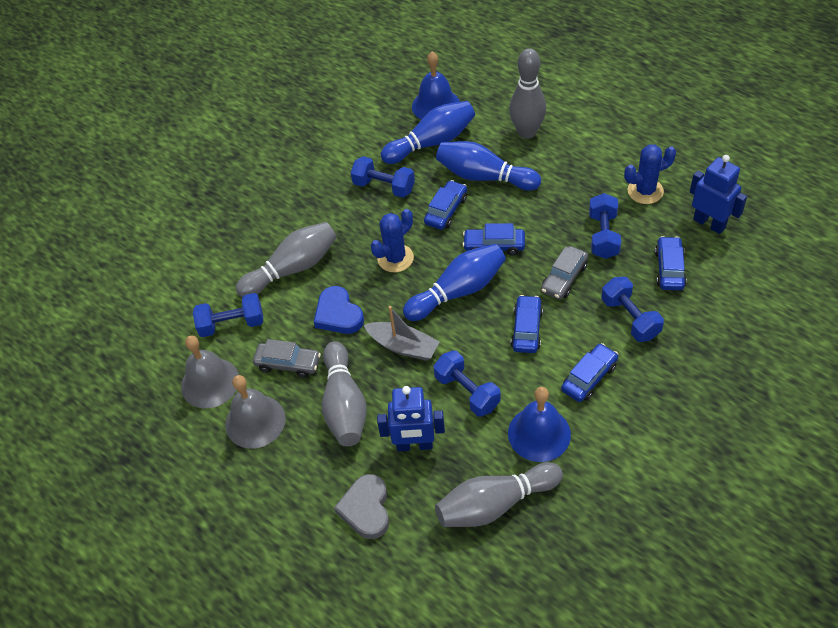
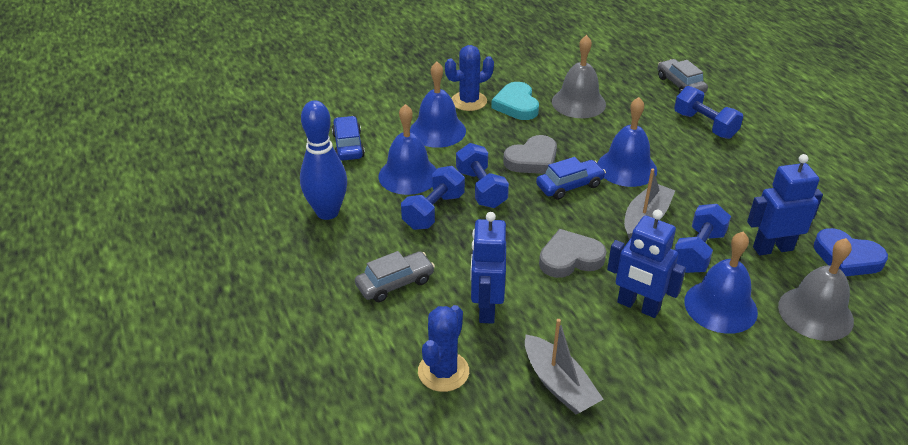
blue bell: 2 -> 4
blue bowling pin: 3 -> 1
blue car: 5 -> 2
blue dumbbell: 5 -> 4
blue robot: 2 -> 3
grey boat: 1 -> 2
grey bowling pin: 4 -> 0
grey heart: 1 -> 2
turquoise heart: 0 -> 1

